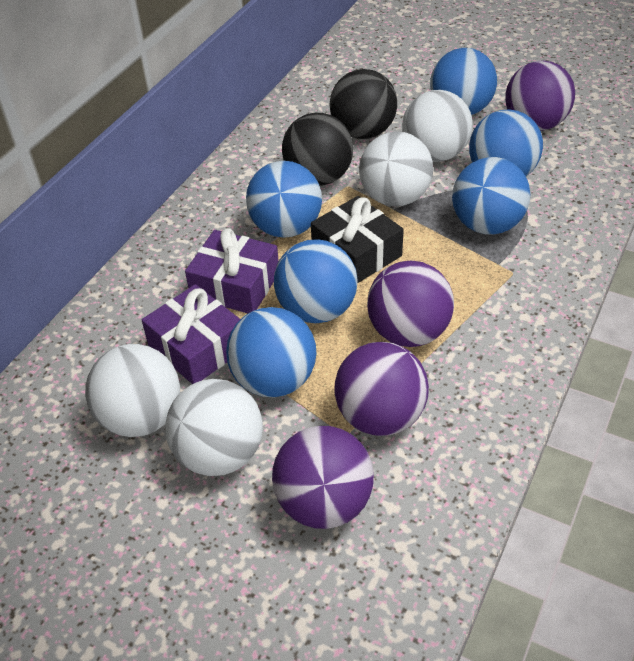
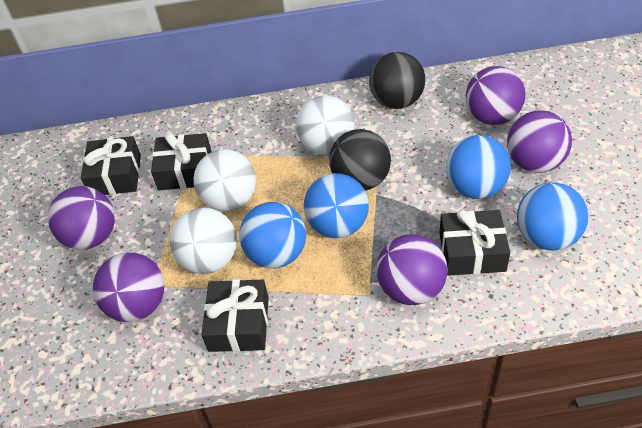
black gift: 1 -> 4
blue ball: 6 -> 4
purple ball: 4 -> 5
purple gift: 2 -> 0
white ball: 4 -> 3

